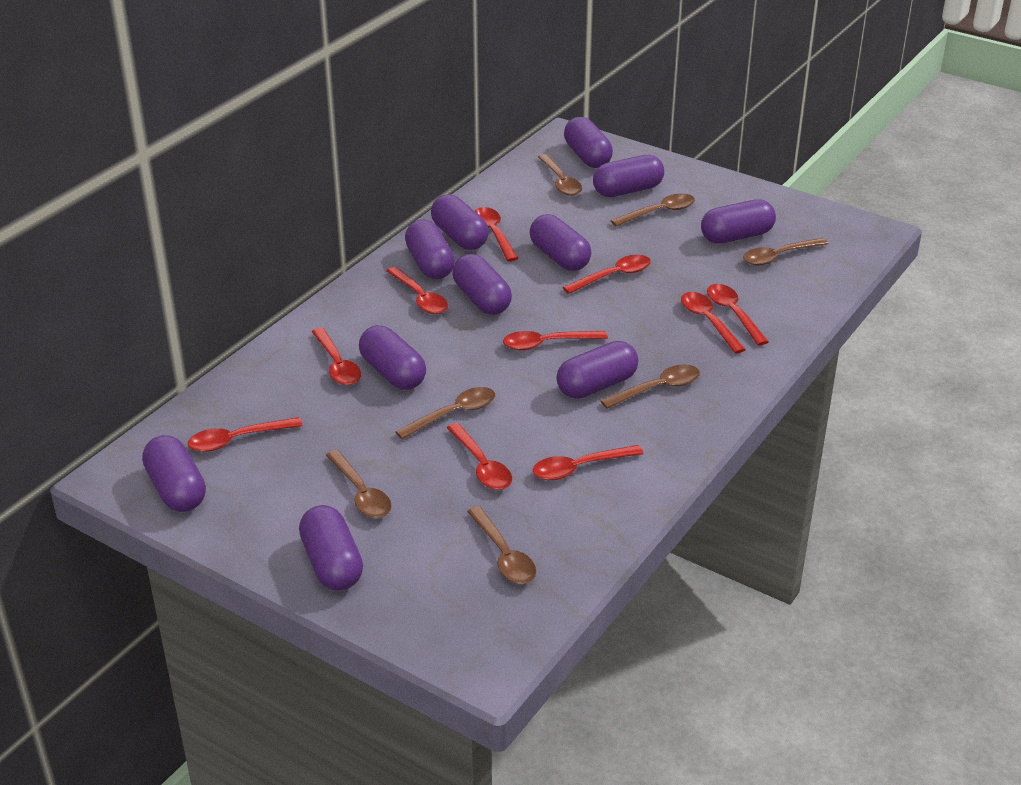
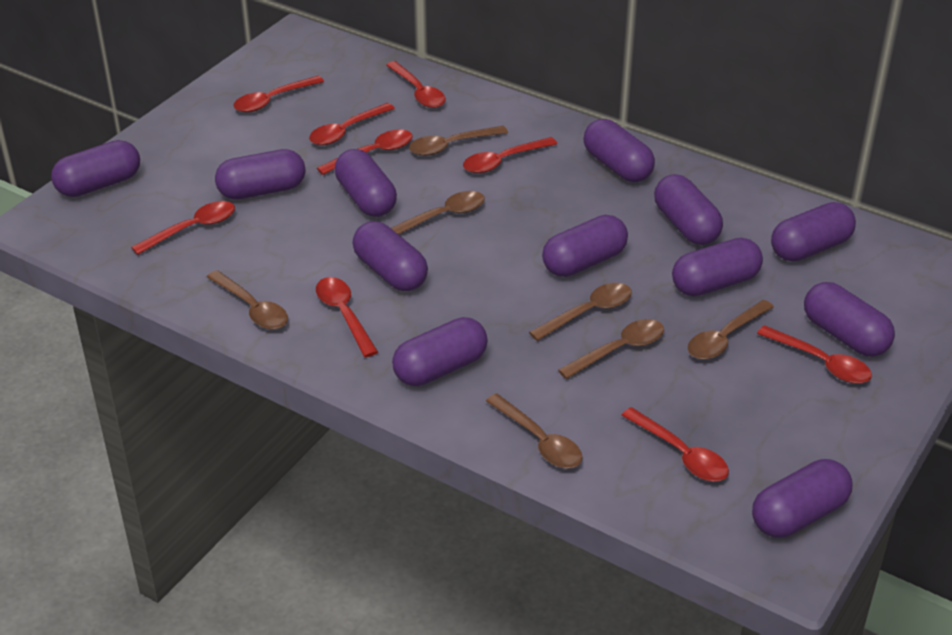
purple capsule: 11 -> 12
red spoon: 10 -> 9

